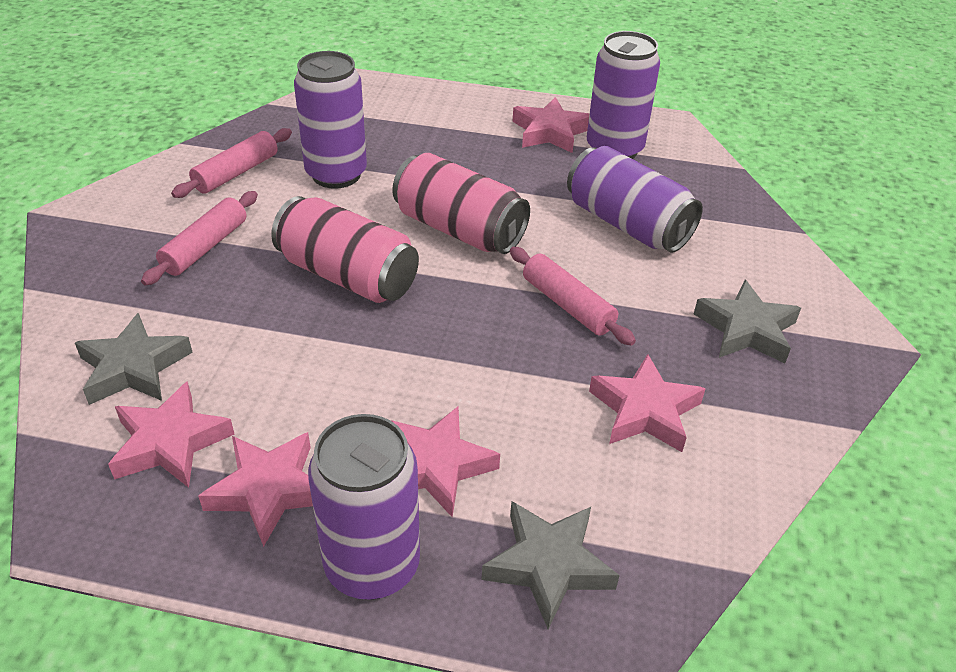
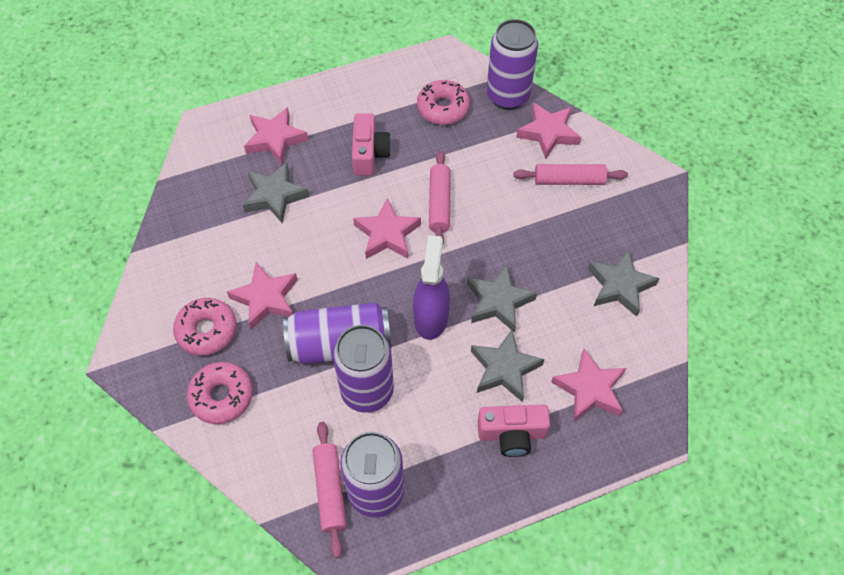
grey star: 3 -> 4
pink camera: 0 -> 2
pink can: 2 -> 0
pink donut: 0 -> 3
purple spray bottle: 0 -> 1

